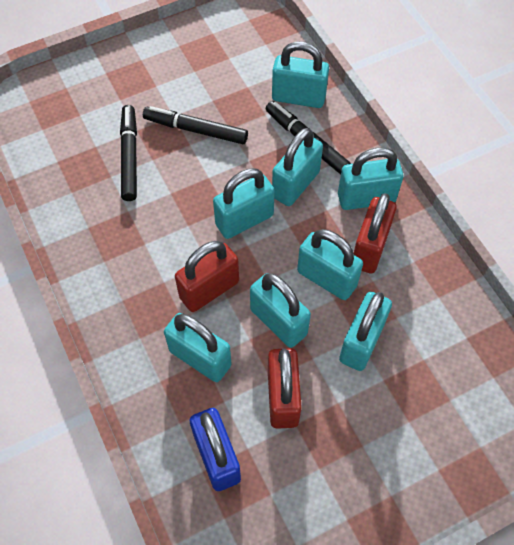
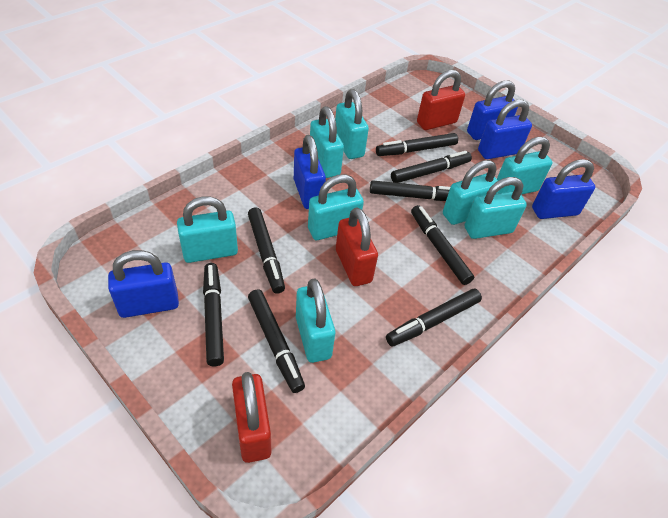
black marker: 3 -> 8
blue padlock: 1 -> 5

